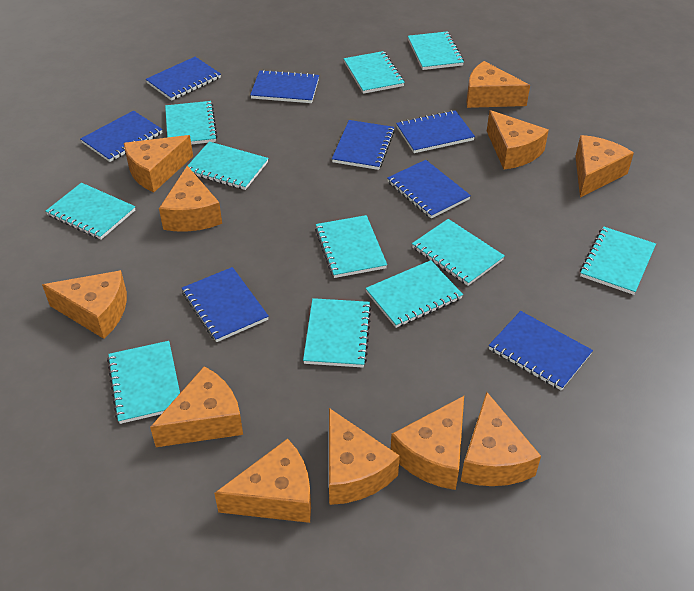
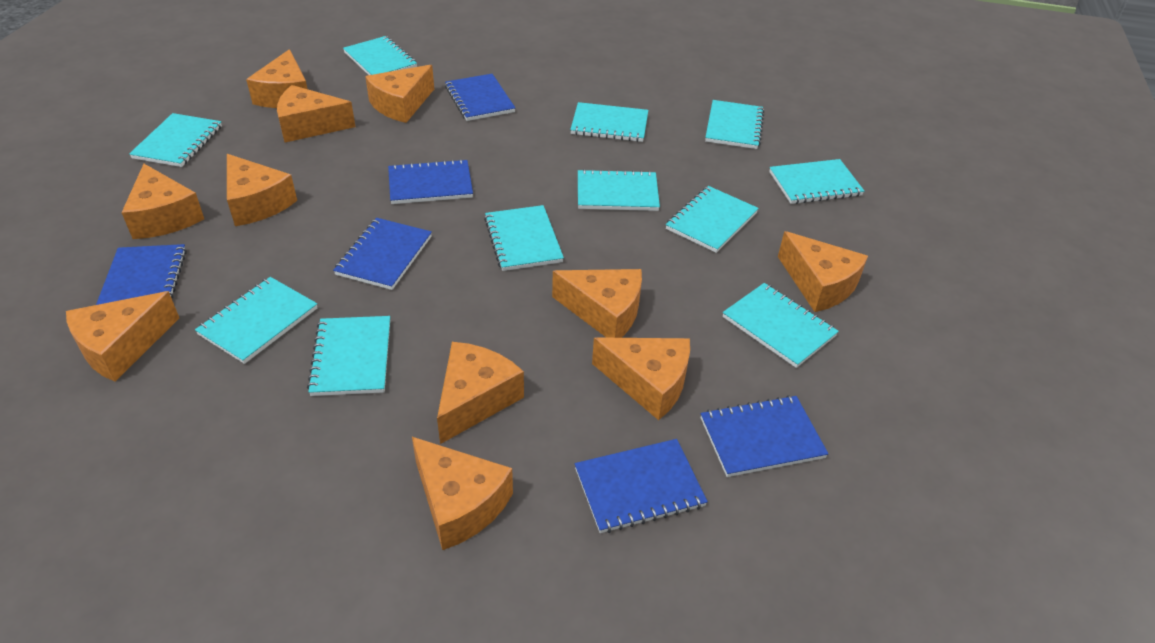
blue notebook: 8 -> 6

